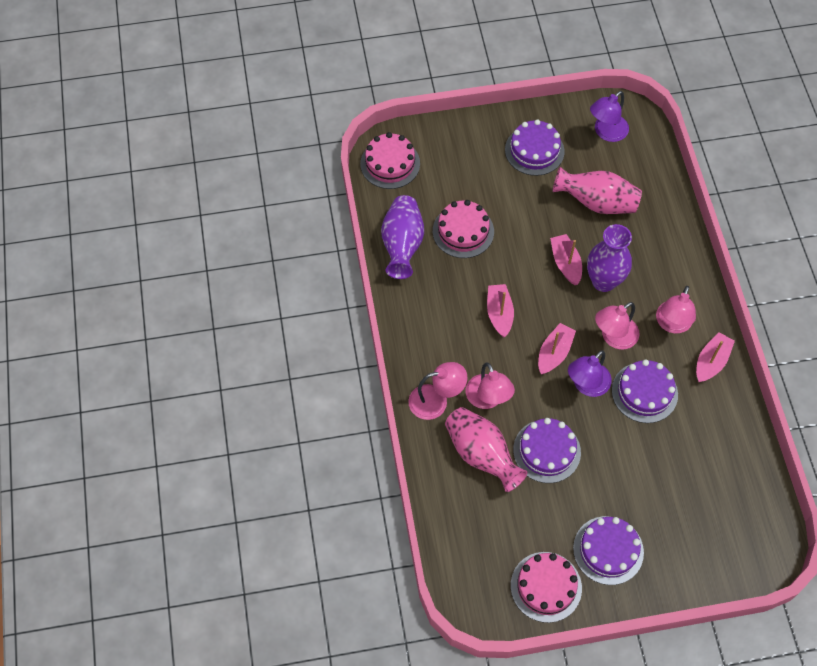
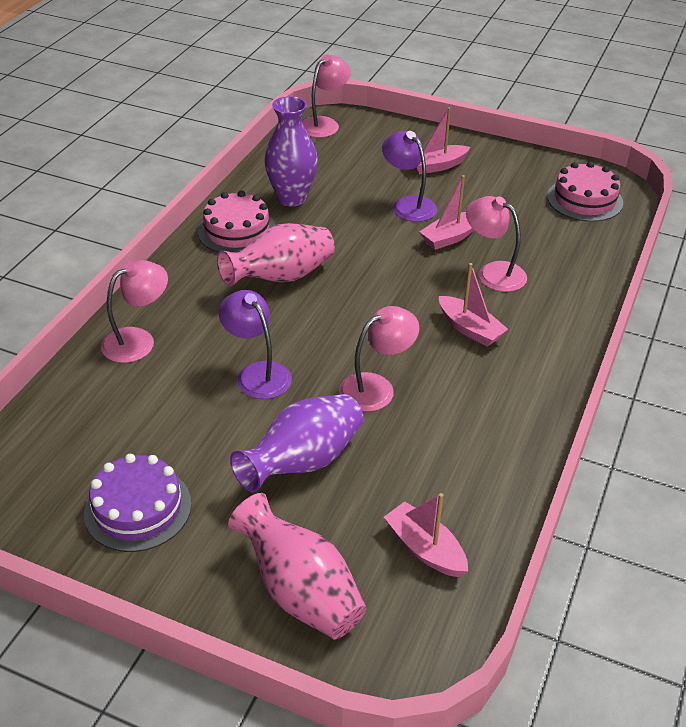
pink cake: 3 -> 2
purple cake: 4 -> 1

